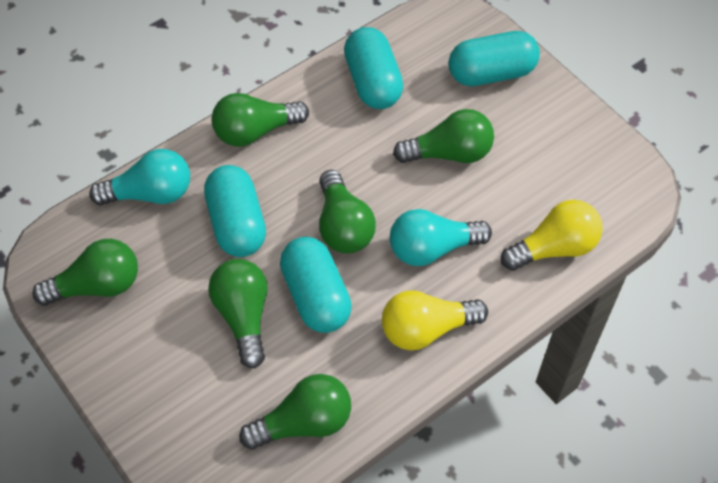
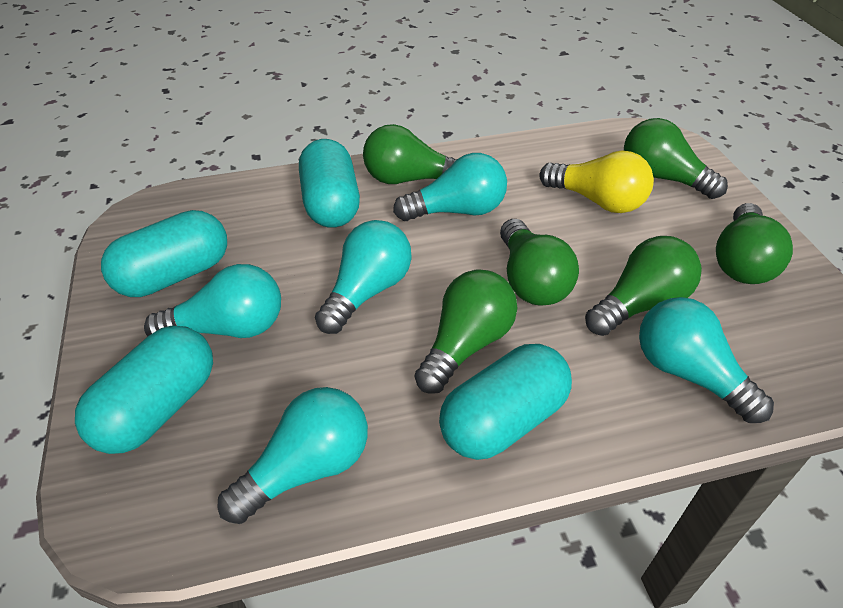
turquoise light bulb: 2 -> 5
yellow light bulb: 2 -> 1

